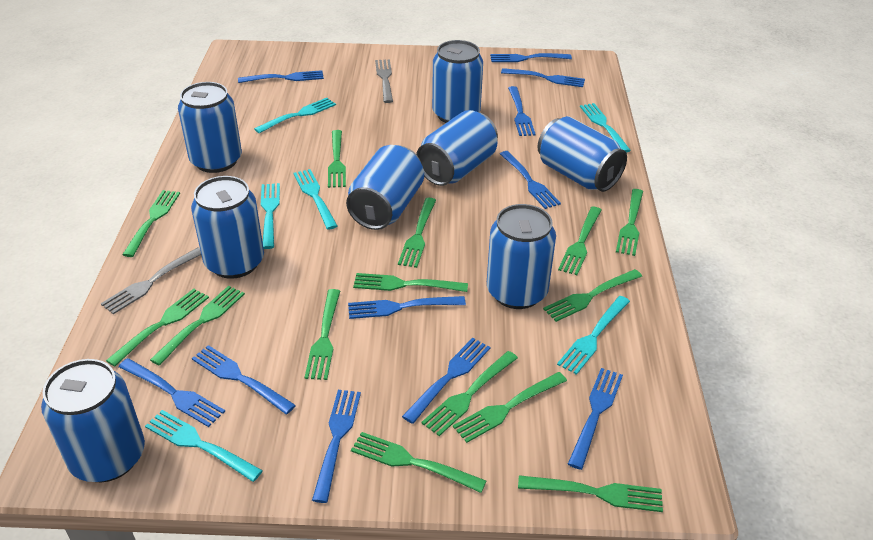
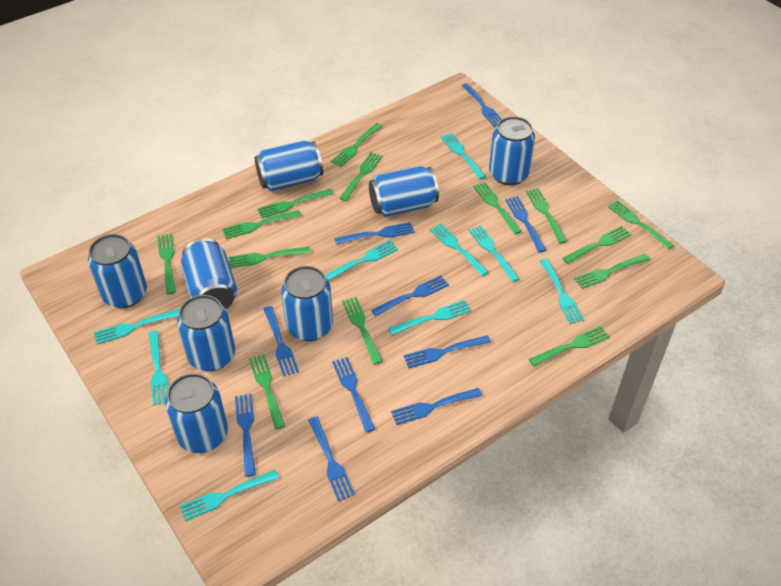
blue fork: 11 -> 10
grey fork: 2 -> 0
turquoise fork: 6 -> 9

